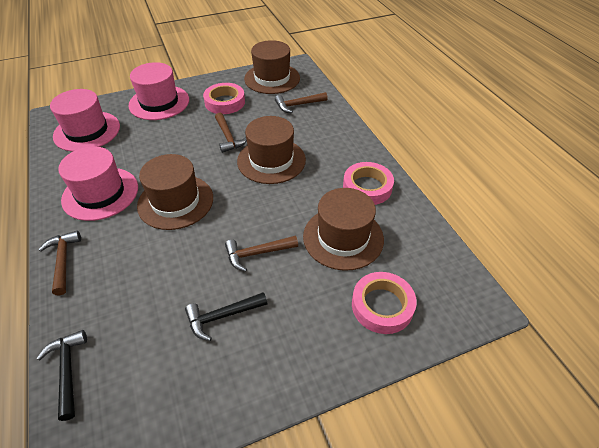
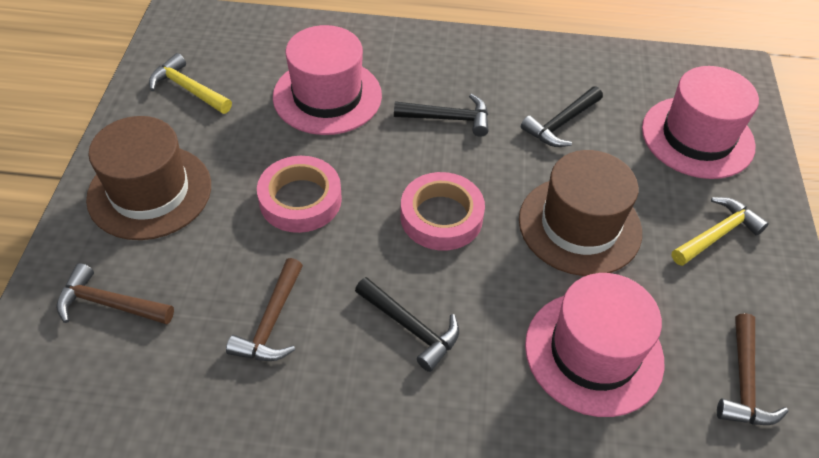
black hammer: 2 -> 3
brown hammer: 4 -> 3
brown hat: 4 -> 2
pink tape: 3 -> 2
yellow hammer: 0 -> 2

